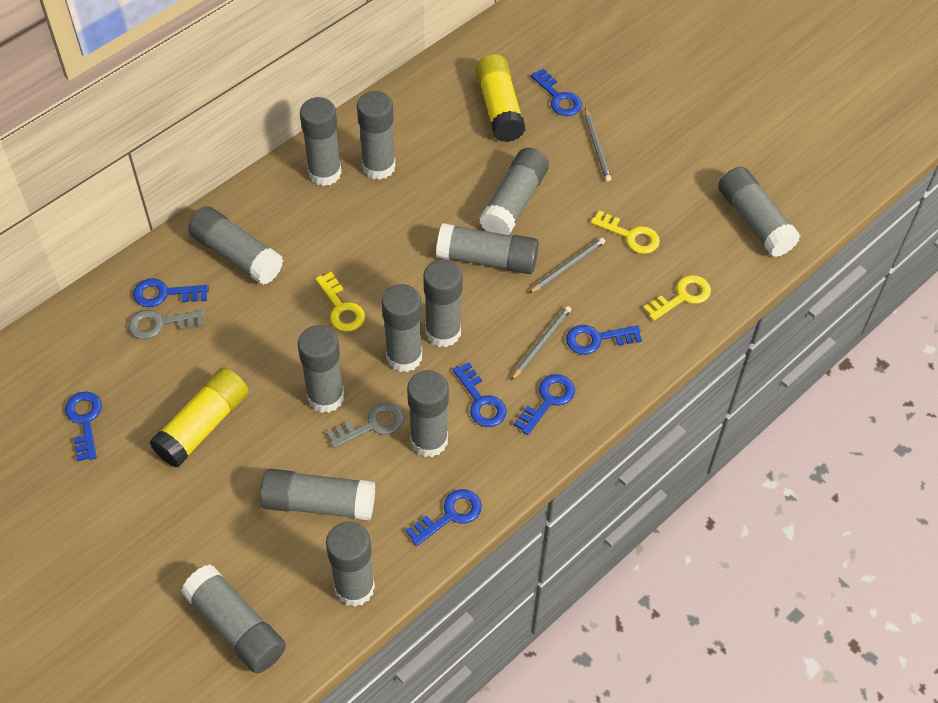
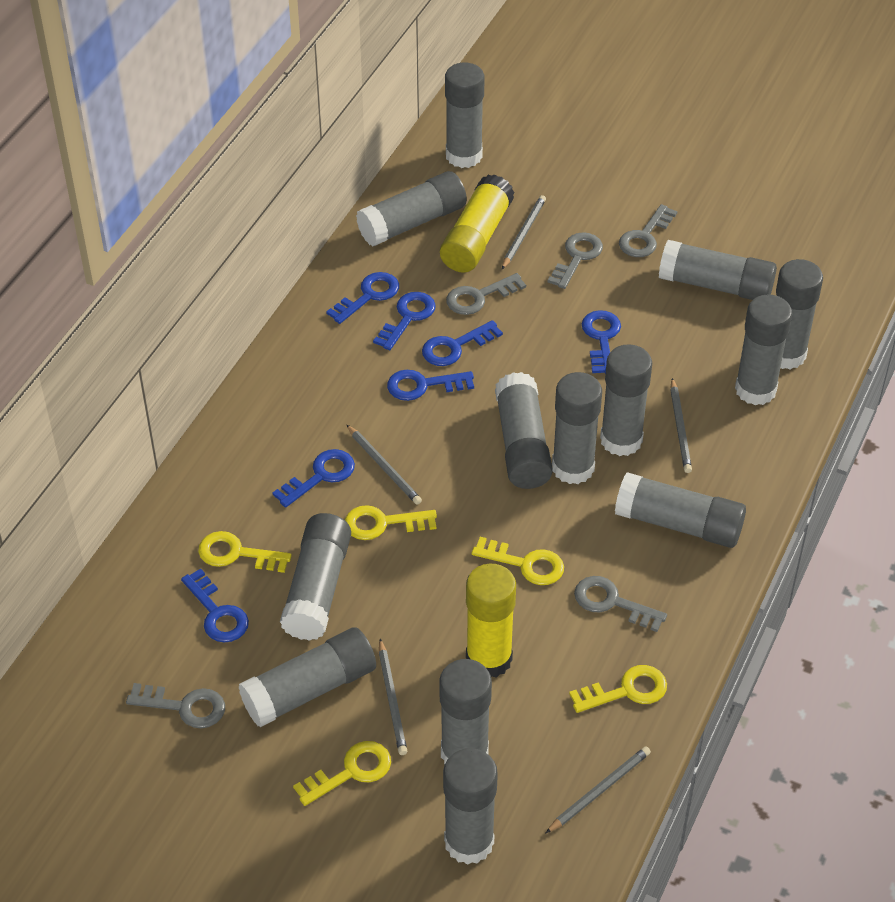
grey key: 2 -> 5
grey pencil: 3 -> 5
yellow key: 3 -> 5

